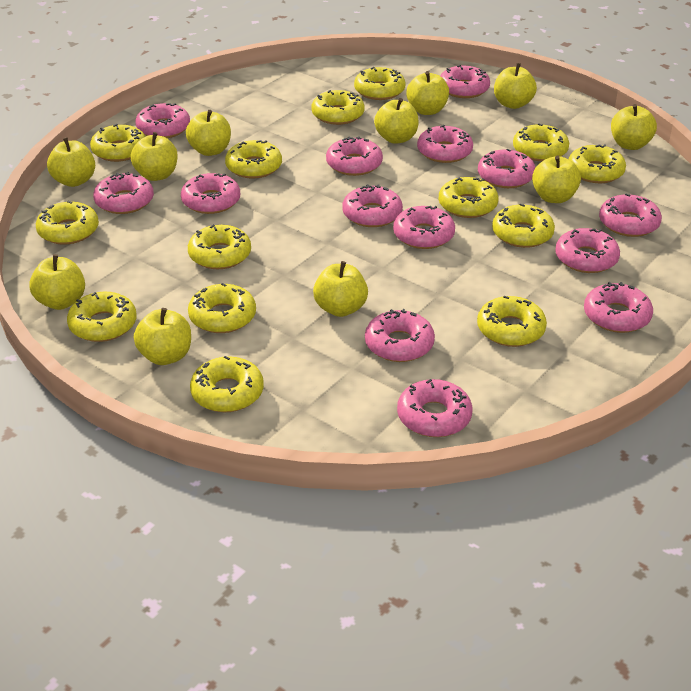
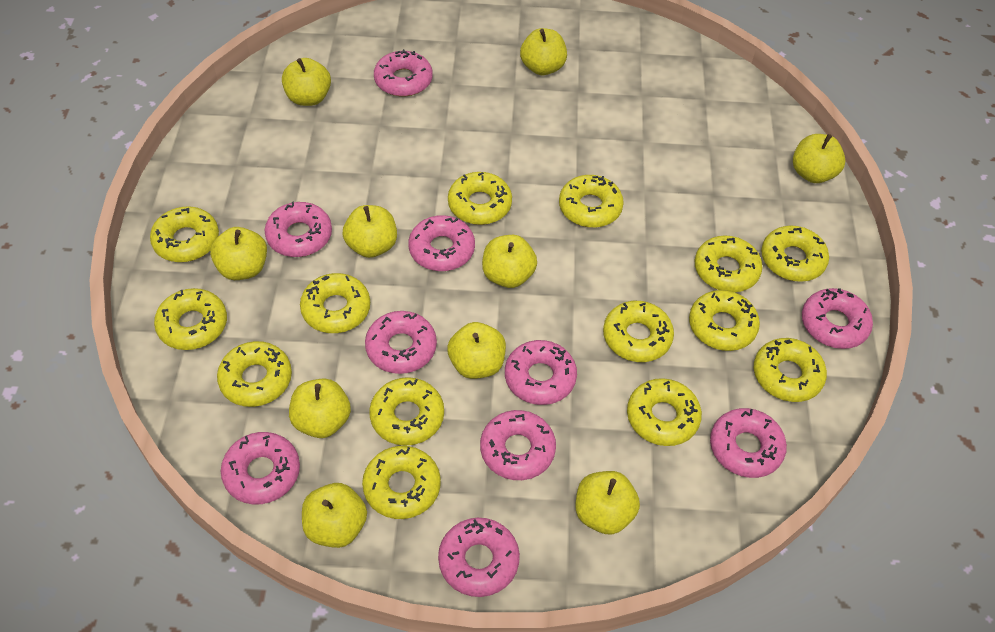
pink donut: 14 -> 10
yellow apple: 11 -> 10

